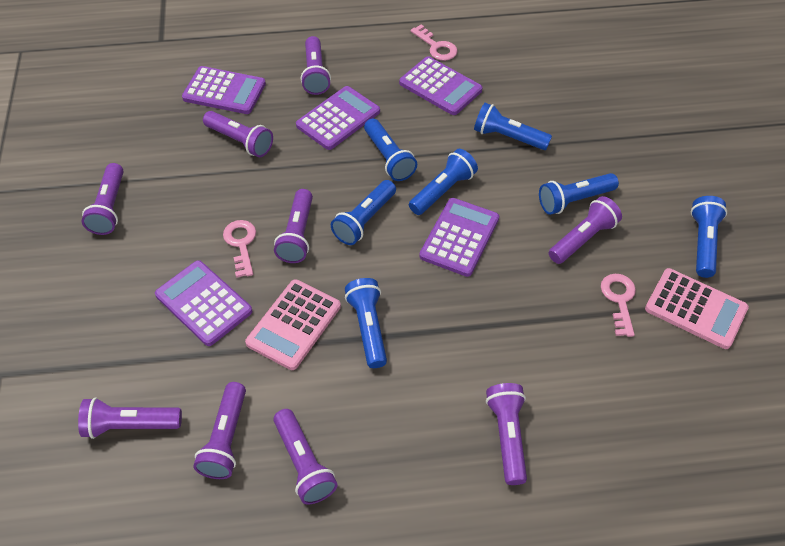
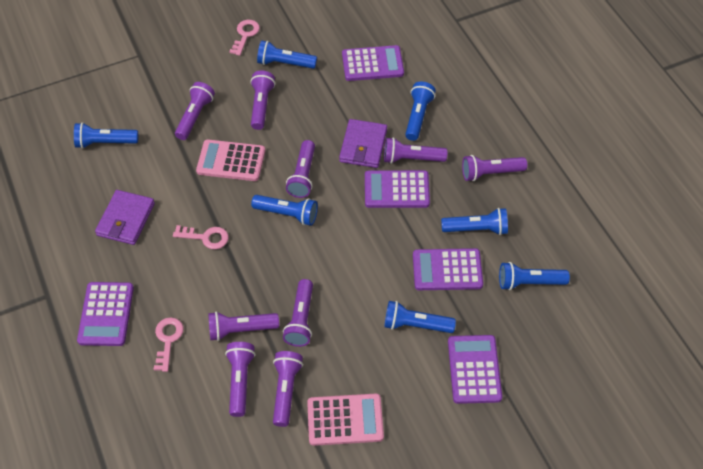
purple wallet: 0 -> 2

